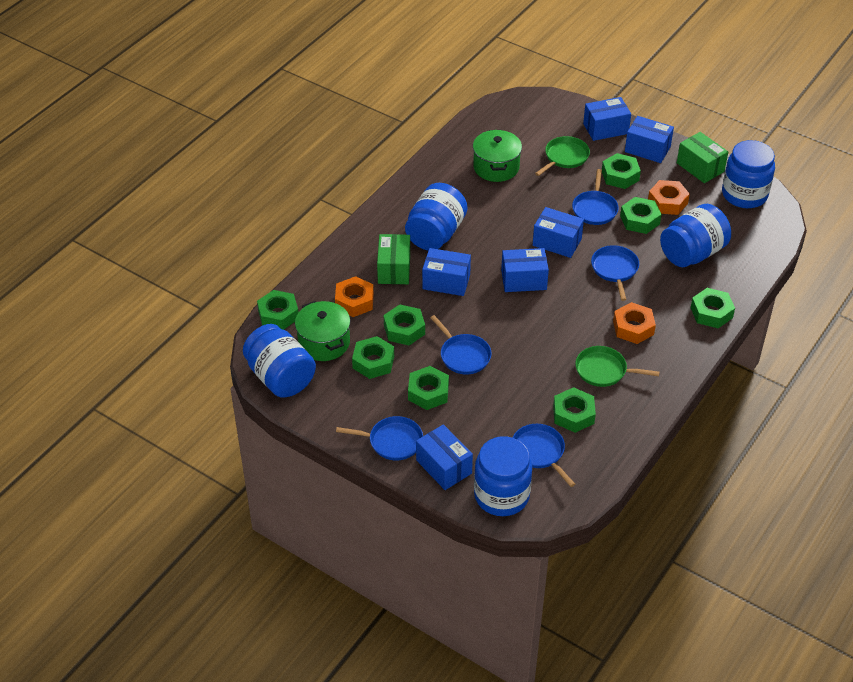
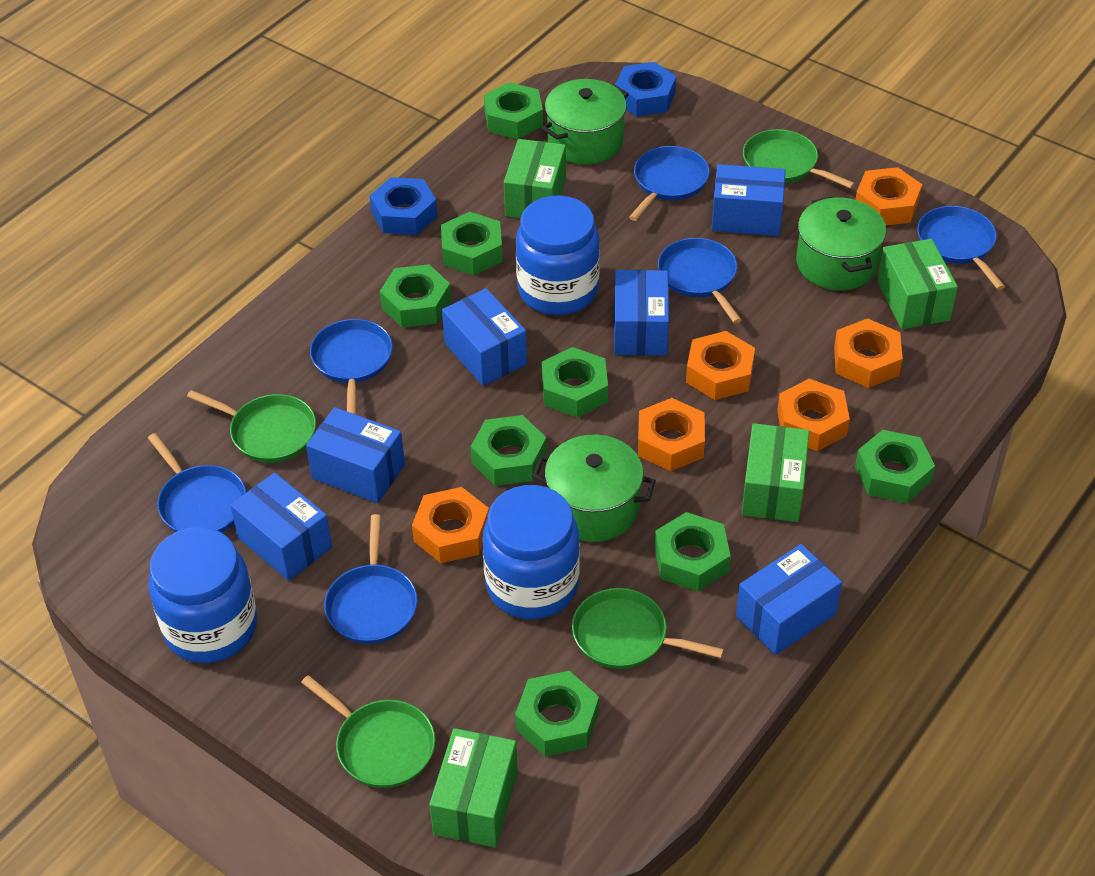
blue jar: 5 -> 3
blue nut: 0 -> 2
blue pan: 5 -> 6
green box: 2 -> 4
green pan: 2 -> 4
green pot: 2 -> 3
orange nut: 3 -> 6

